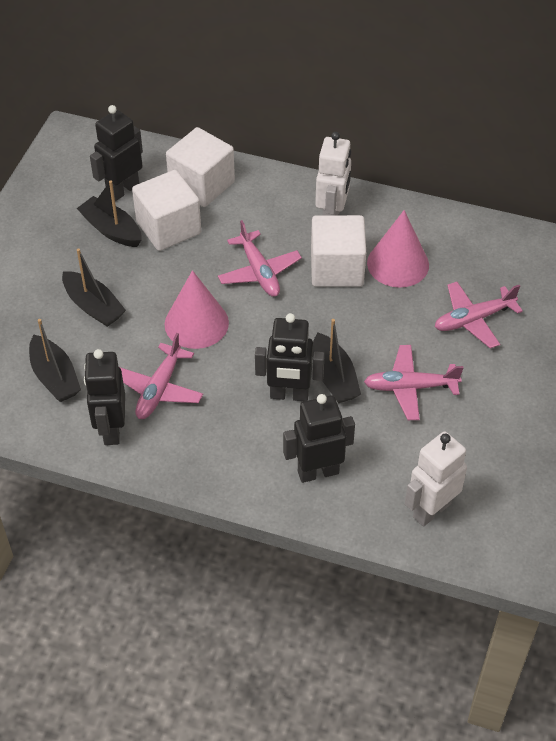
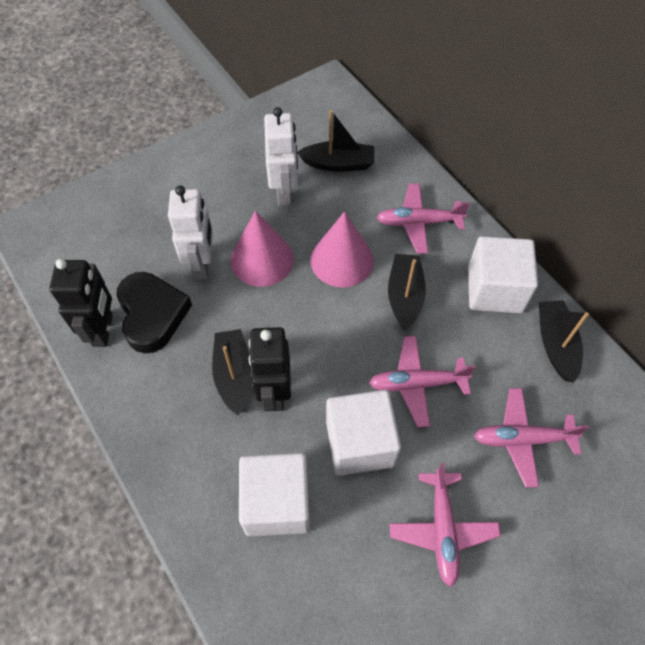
black heart: 0 -> 1
black robot: 4 -> 2

